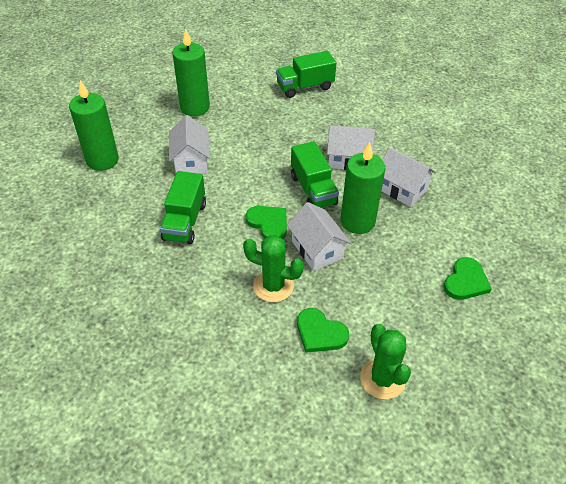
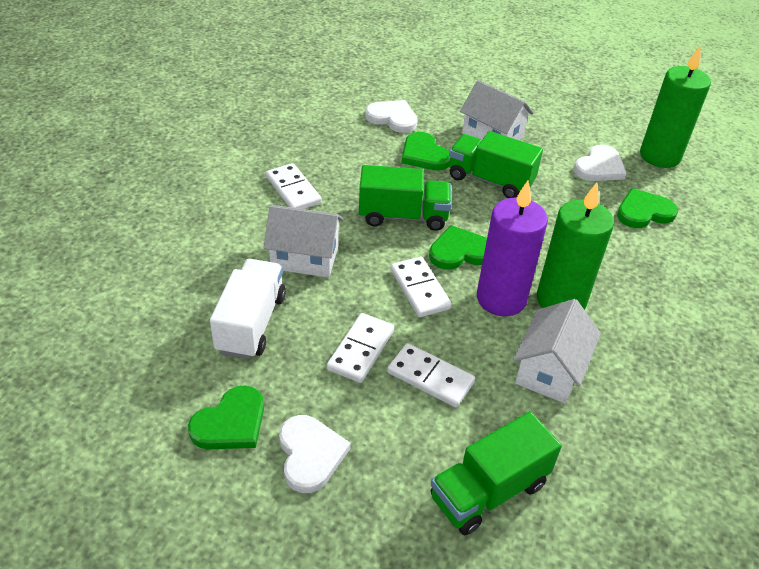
green cactus: 2 -> 0
green candle: 3 -> 2
green heart: 3 -> 4
purple candle: 0 -> 1
white domino: 0 -> 4
white heart: 0 -> 3
white house: 4 -> 3
white truck: 0 -> 1

